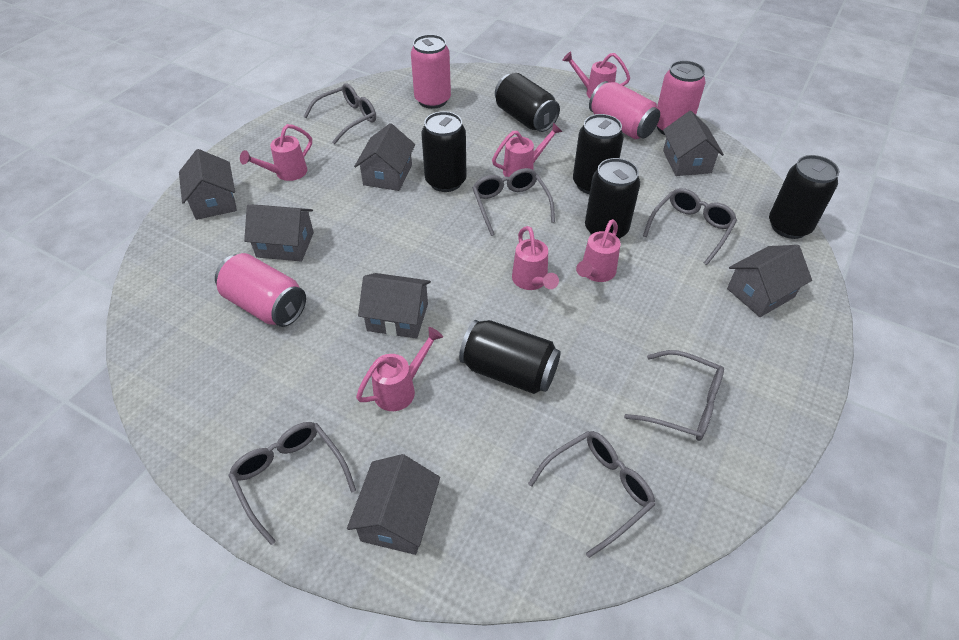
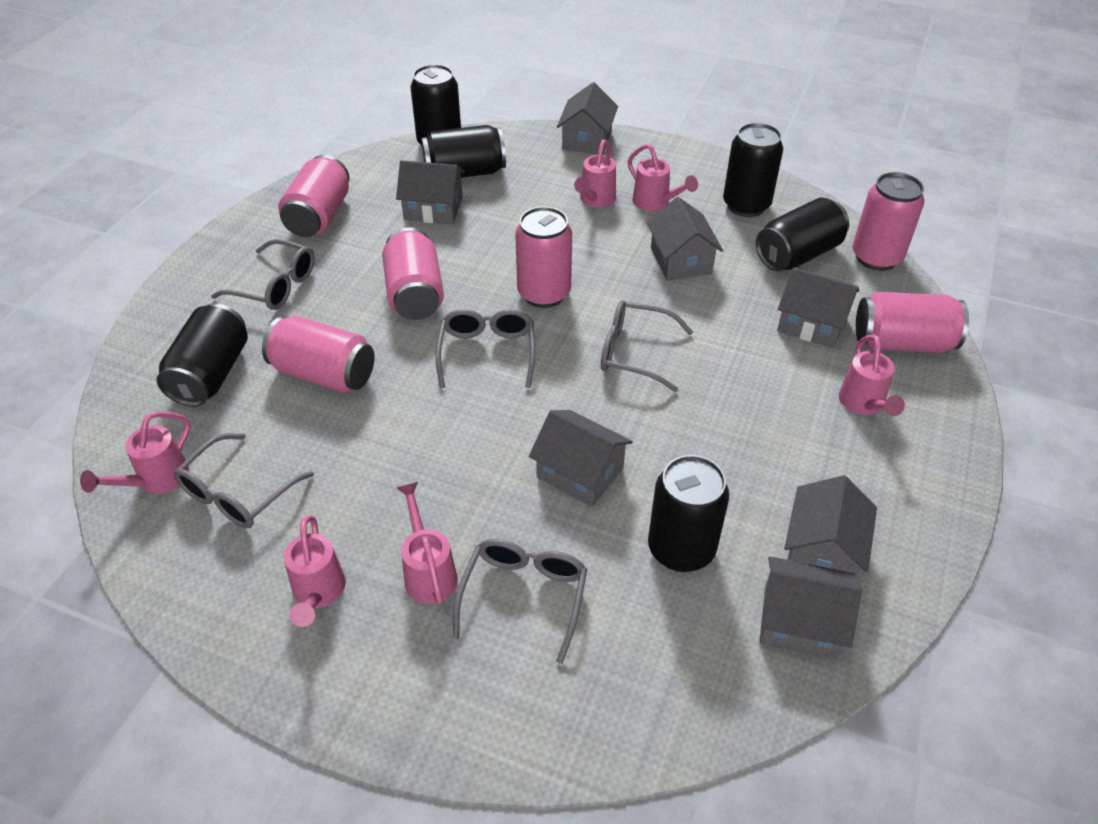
grey glasses: 6 -> 5
pink can: 4 -> 6

